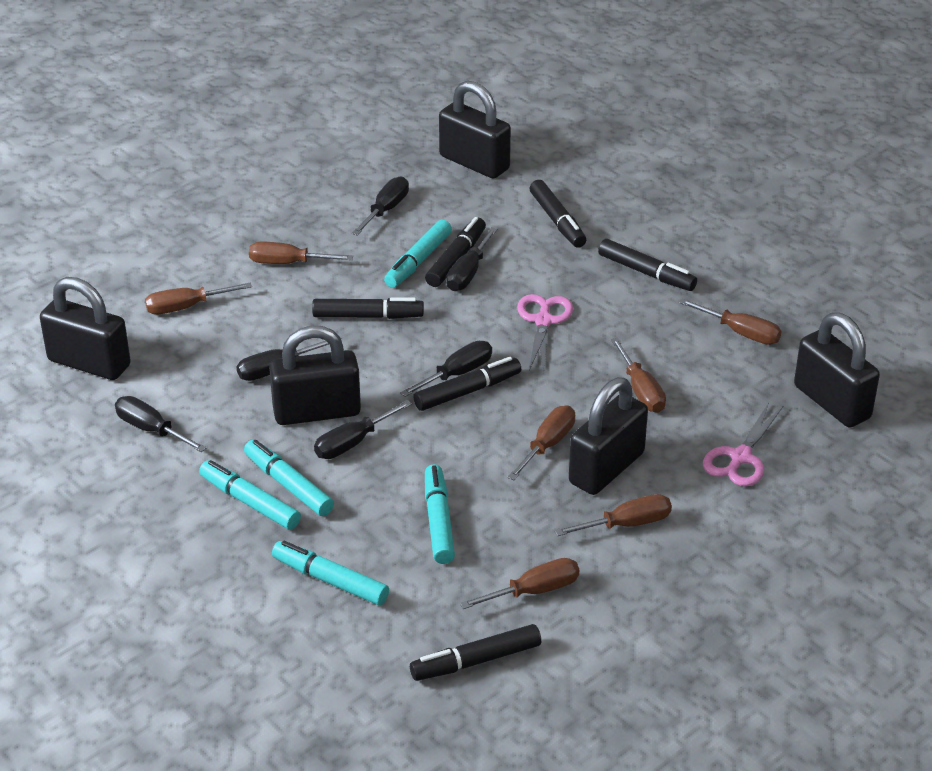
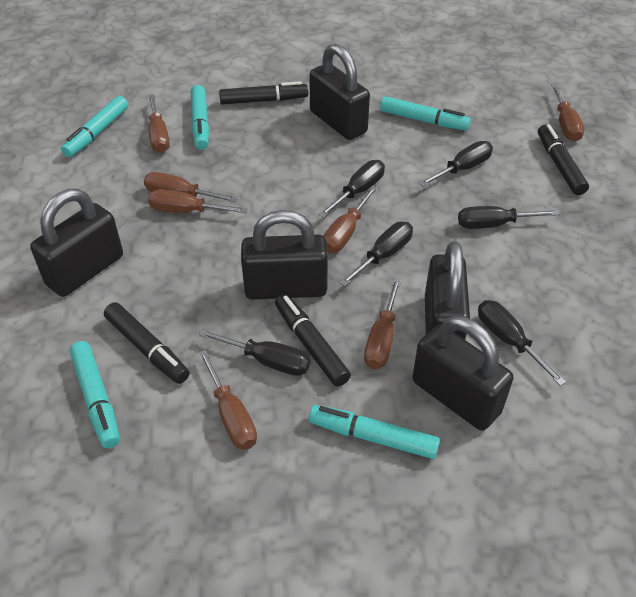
black marker: 6 -> 4
pink scissors: 2 -> 0

